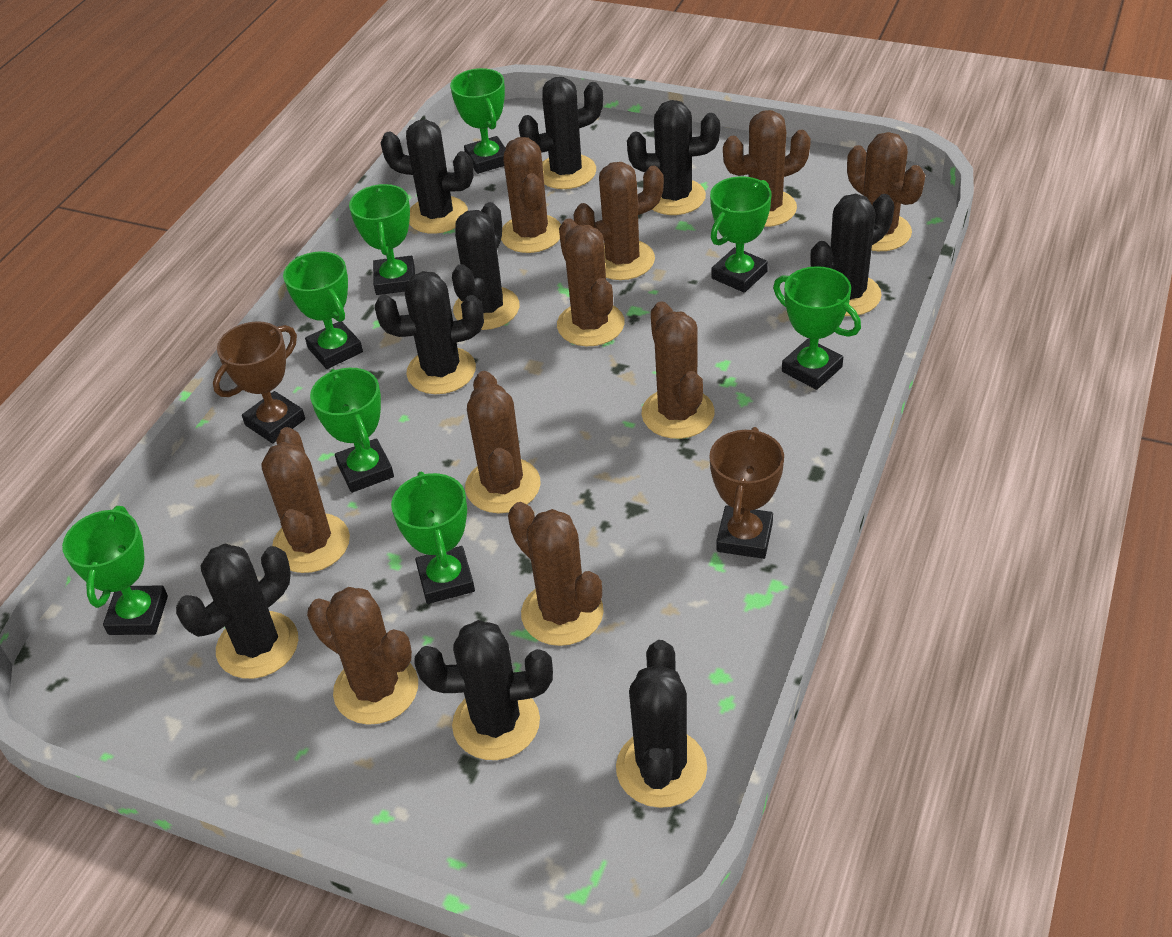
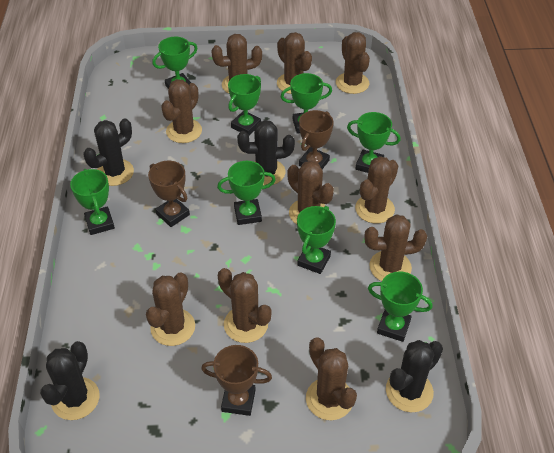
black cactus: 9 -> 4
brown trophy: 2 -> 3

